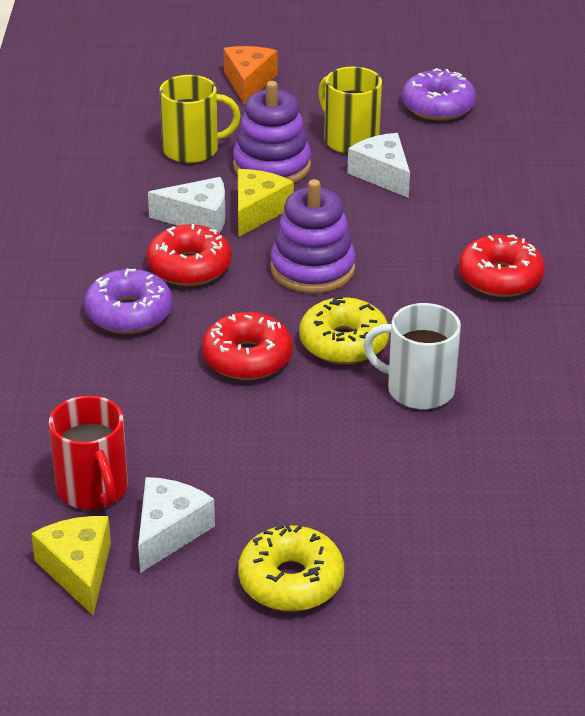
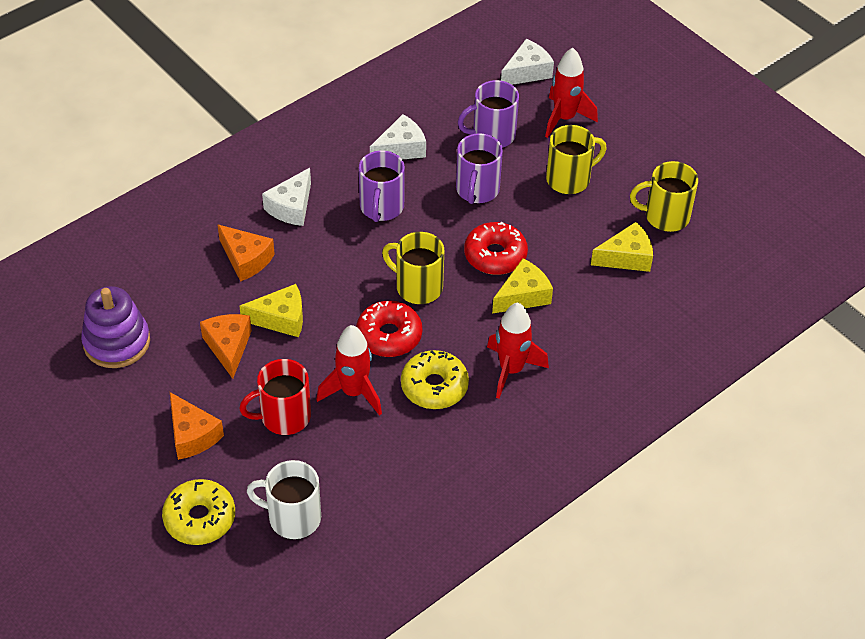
orange cheese: 1 -> 3
purple donut: 2 -> 0
purple mug: 0 -> 3
purple stacking toy: 2 -> 1
red donut: 3 -> 2
red rocket: 0 -> 3
yellow cheese: 2 -> 3
yellow mug: 2 -> 3

